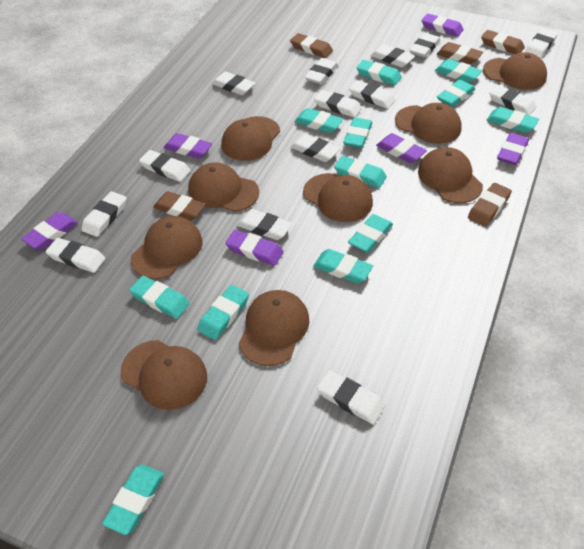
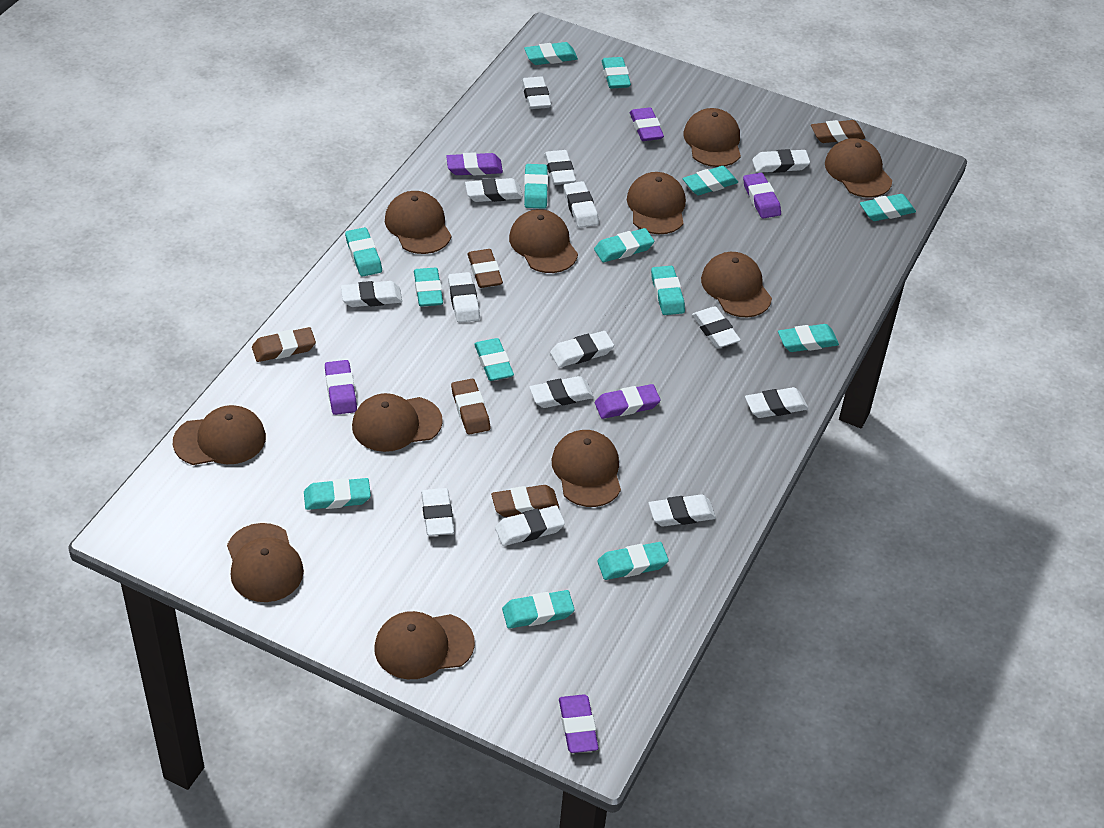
brown cap: 9 -> 11
turquoise eraser: 12 -> 14

